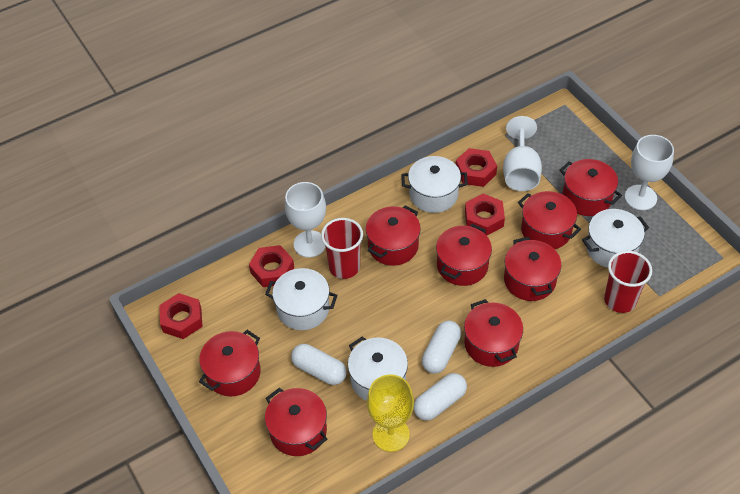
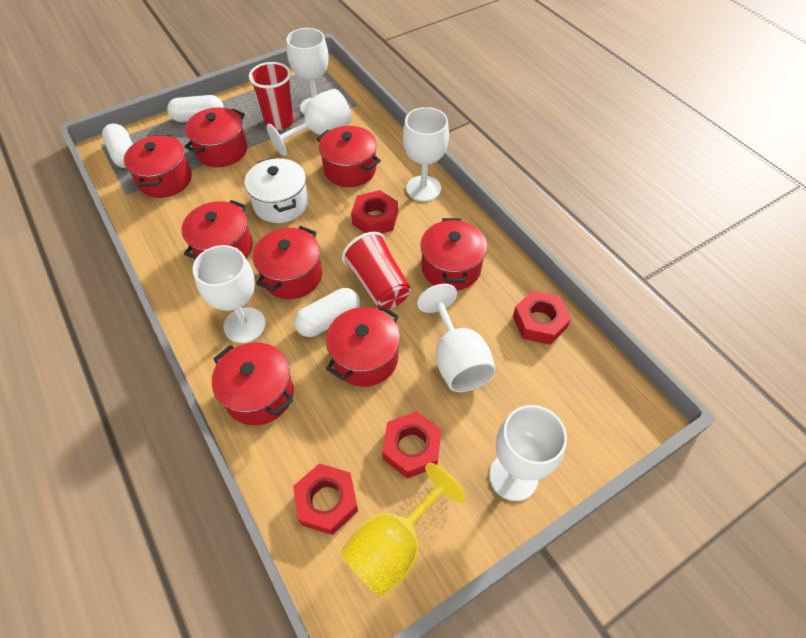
white goblet: 3 -> 6
white pot: 4 -> 1

